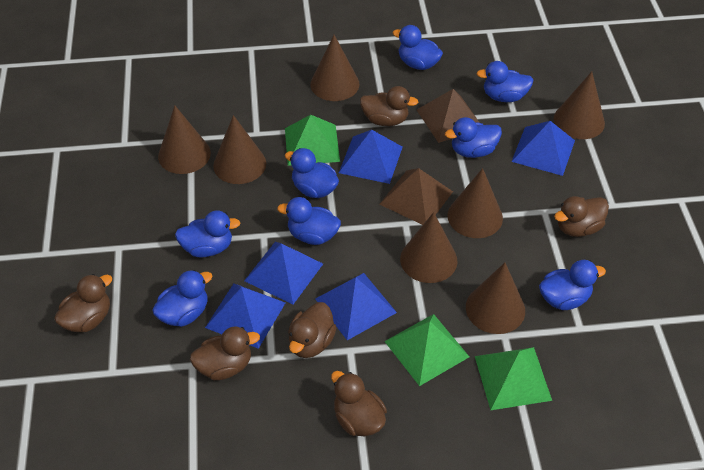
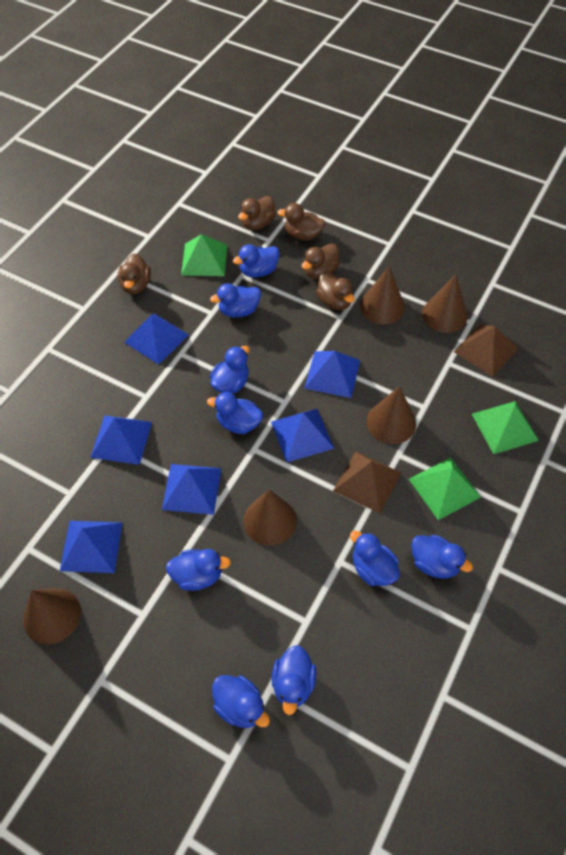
blue duck: 8 -> 9
blue pyramid: 5 -> 6
brown cone: 7 -> 5
brown duck: 6 -> 5

